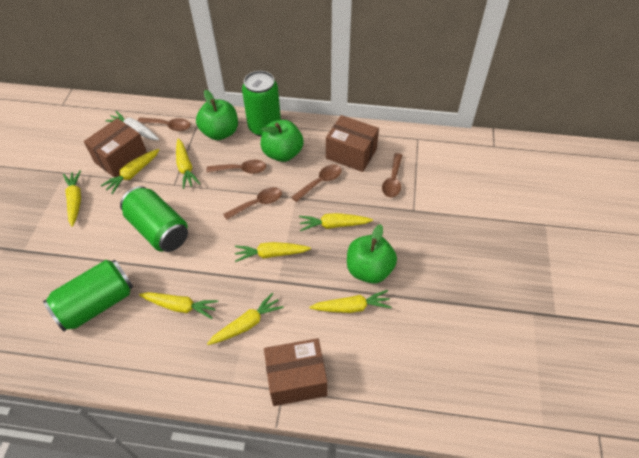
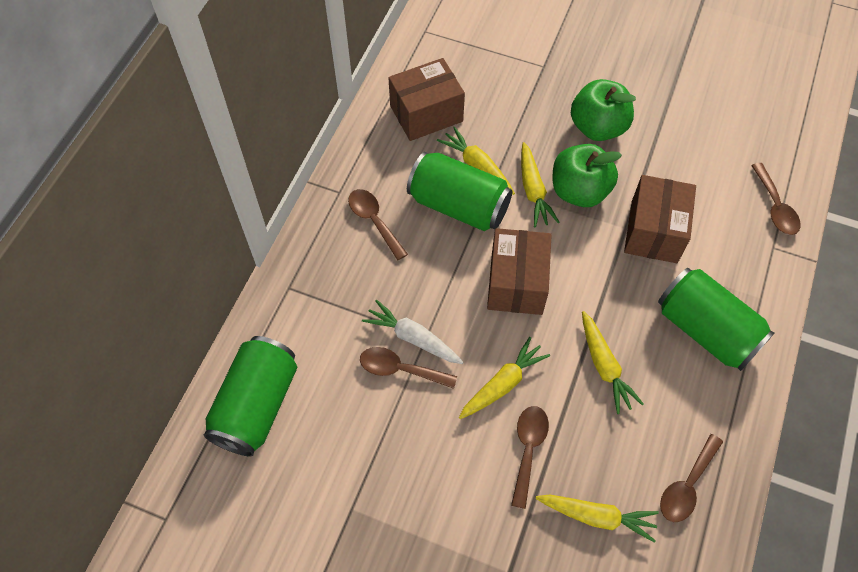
green apple: 3 -> 2
yellow carrot: 8 -> 5

